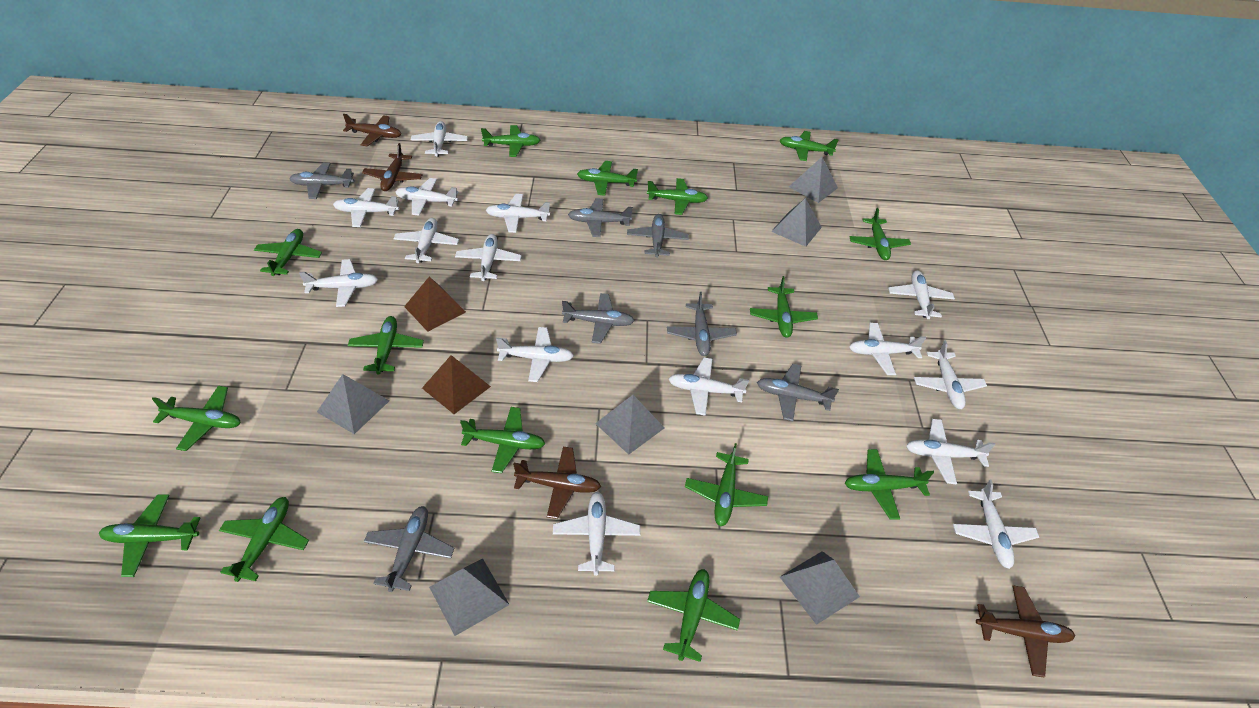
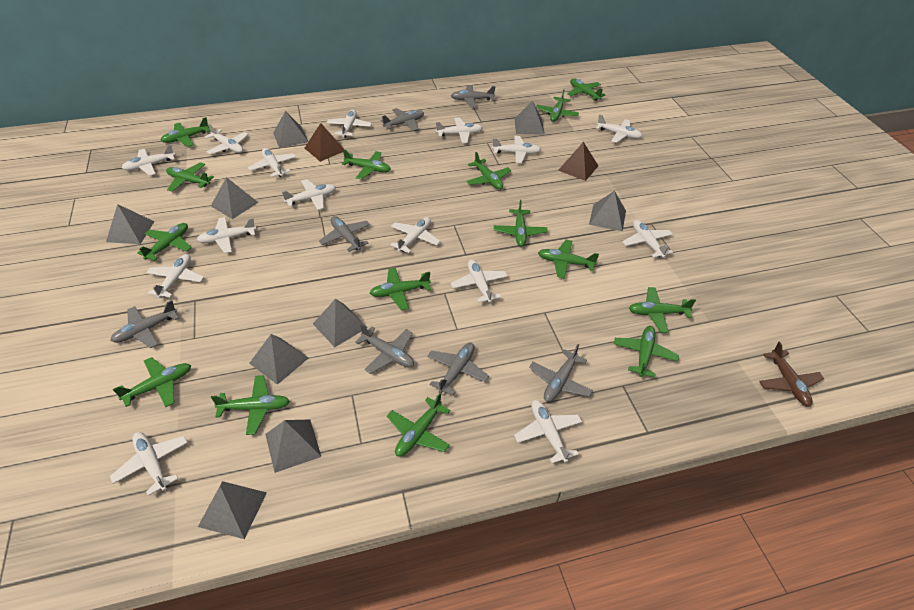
brown plane: 4 -> 1
grey pyramid: 6 -> 9

